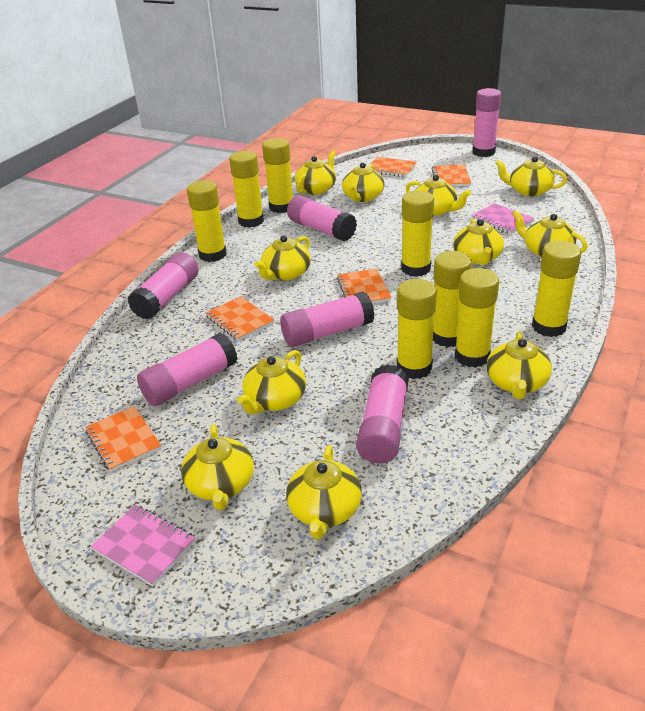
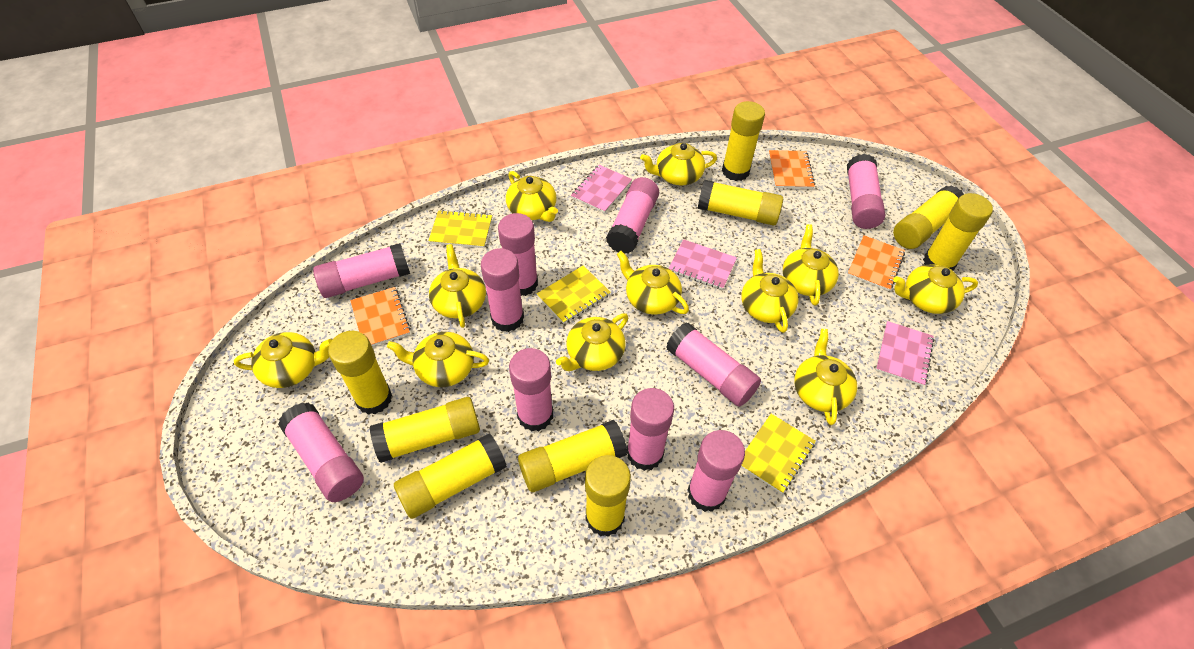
orange notebook: 5 -> 3
pink glue stick: 6 -> 10
pink notebook: 2 -> 3
yellow glue stick: 8 -> 9
yellow notebook: 0 -> 3

